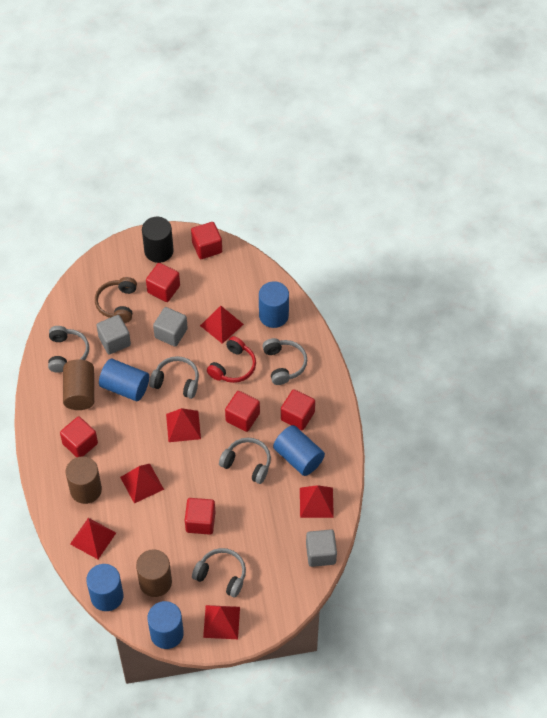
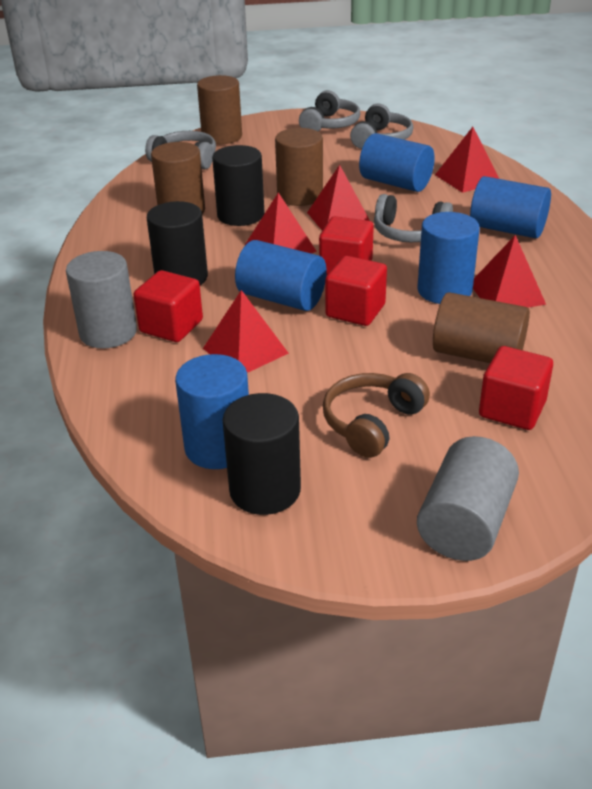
black cylinder: 1 -> 3
brown cylinder: 3 -> 4
grey cube: 3 -> 0
grey cylinder: 0 -> 2
grey headphones: 5 -> 4
red cube: 6 -> 4
red headphones: 1 -> 0
red pyramid: 6 -> 5

